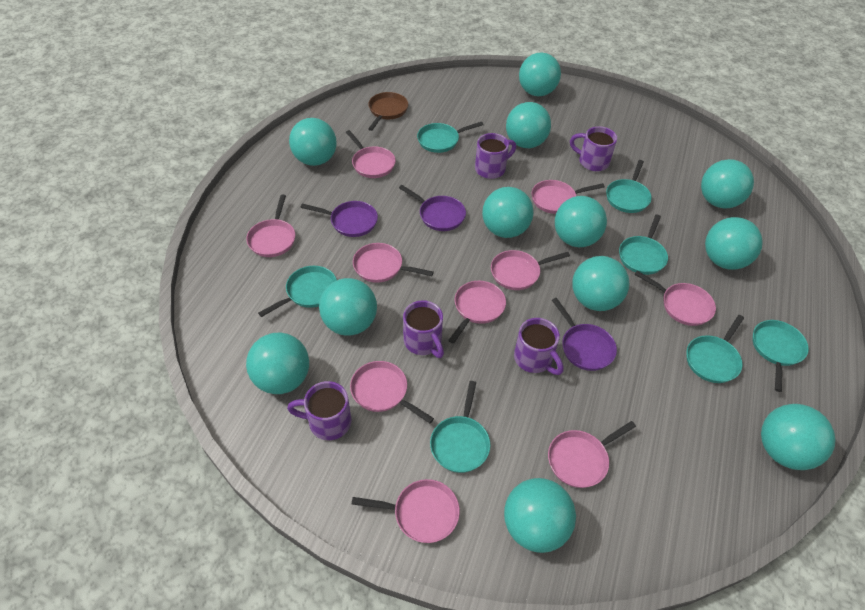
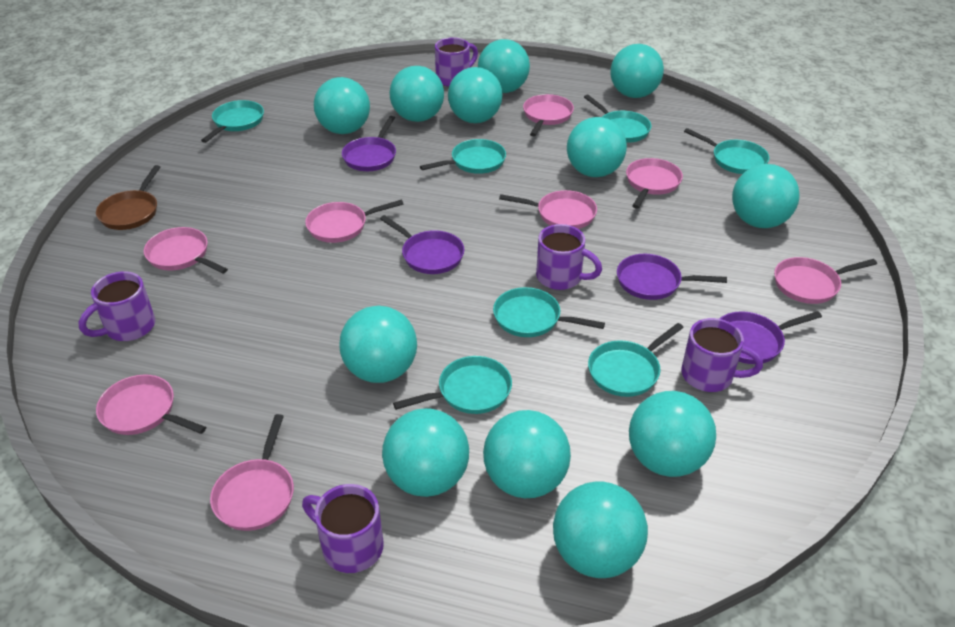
pink pan: 10 -> 8
purple pan: 3 -> 4

